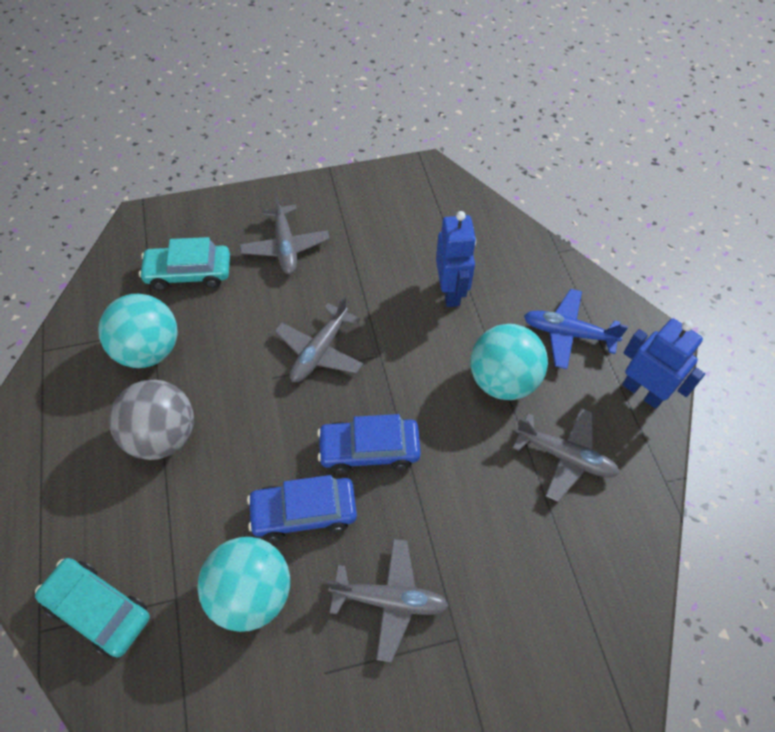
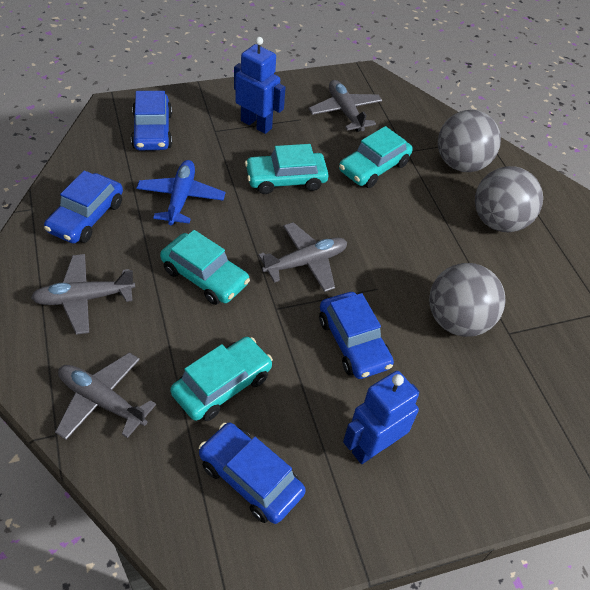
blue car: 2 -> 4
grey ball: 1 -> 3
turquoise ball: 3 -> 0
turquoise car: 2 -> 4

